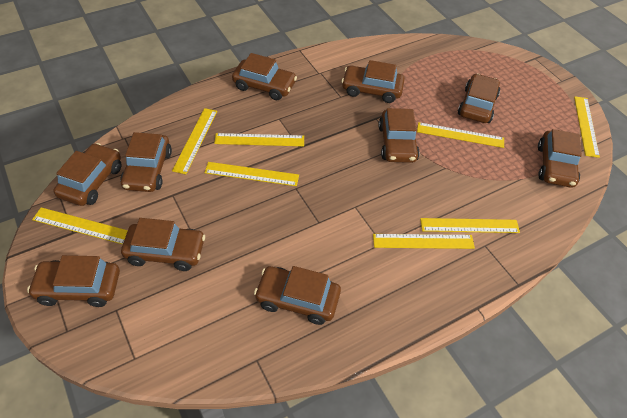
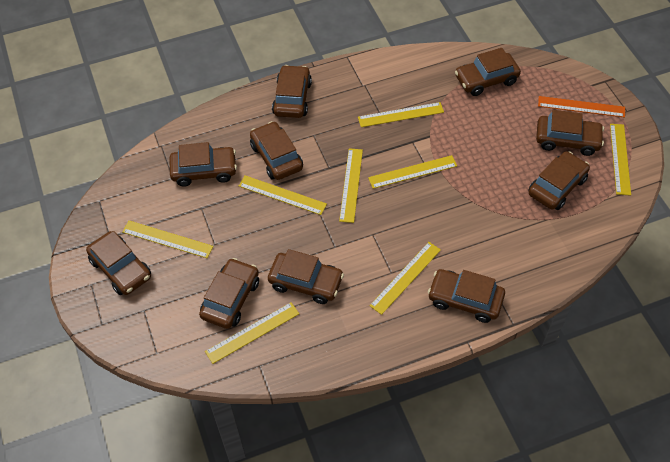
orange ruler: 0 -> 1

